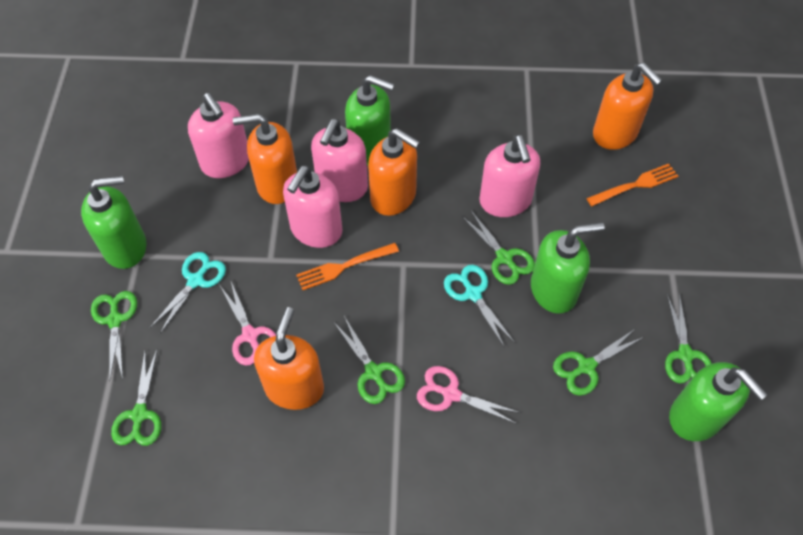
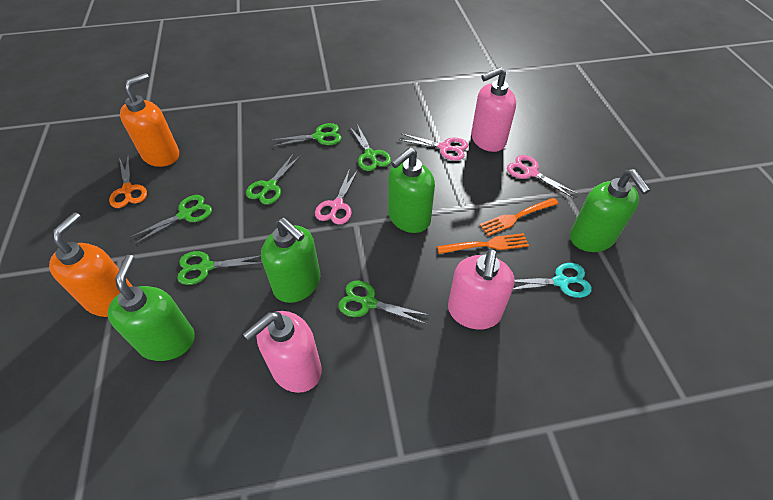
orange scissors: 0 -> 1
orange soap dispenser: 4 -> 2
pink scissors: 2 -> 3
pink soap dispenser: 4 -> 3
turquoise scissors: 2 -> 1

